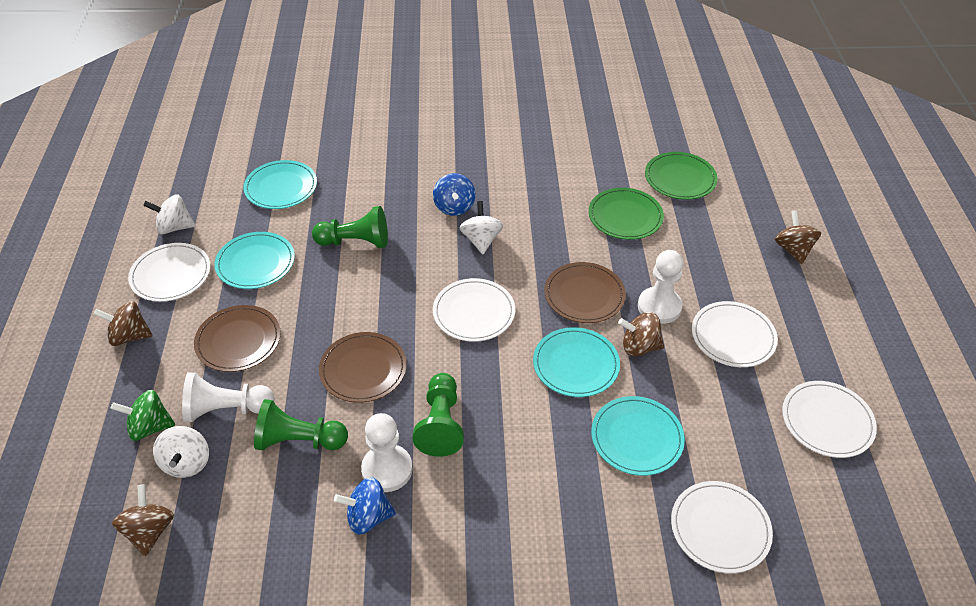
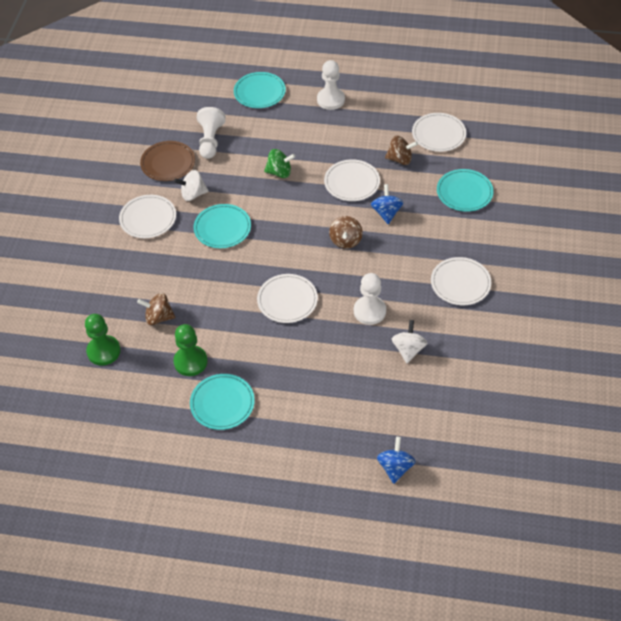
brown plate: 3 -> 1
brown spinning top: 4 -> 3
green pawn: 3 -> 2
green plate: 2 -> 0
white spinning top: 3 -> 2

